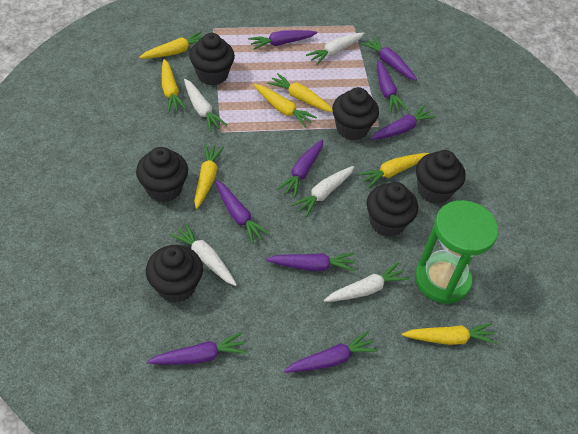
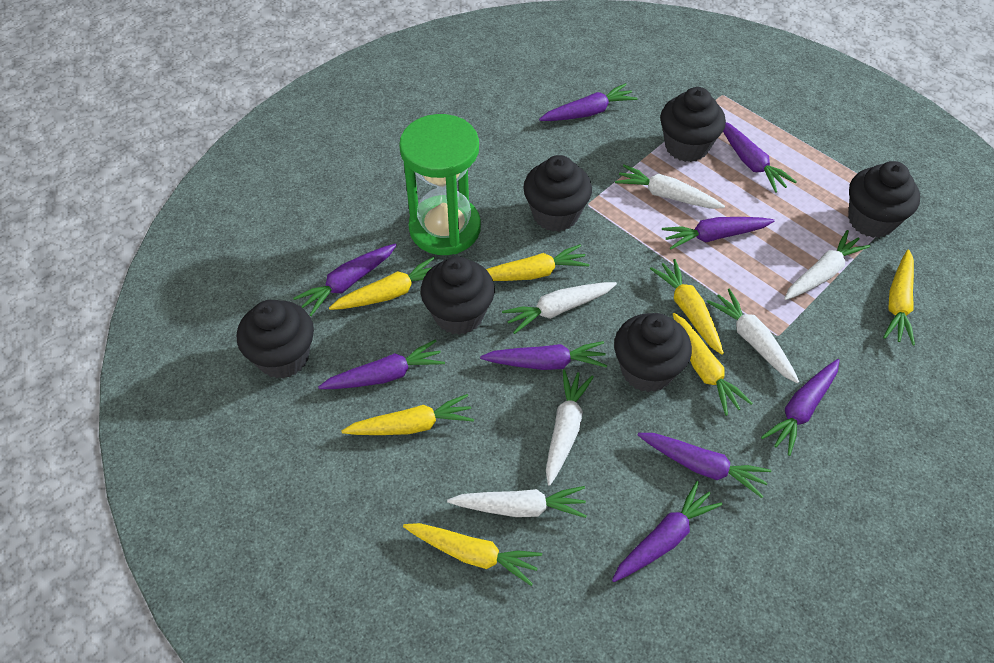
white carrot: 5 -> 6

